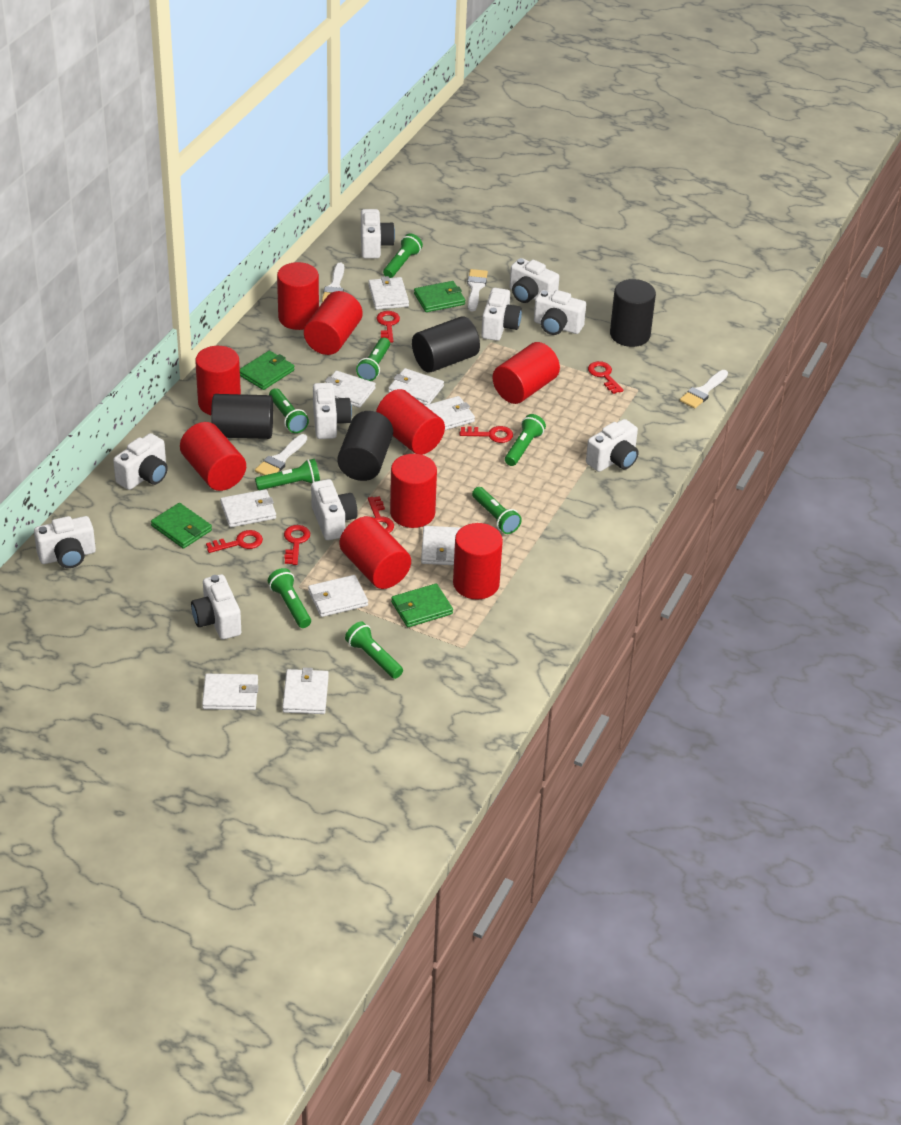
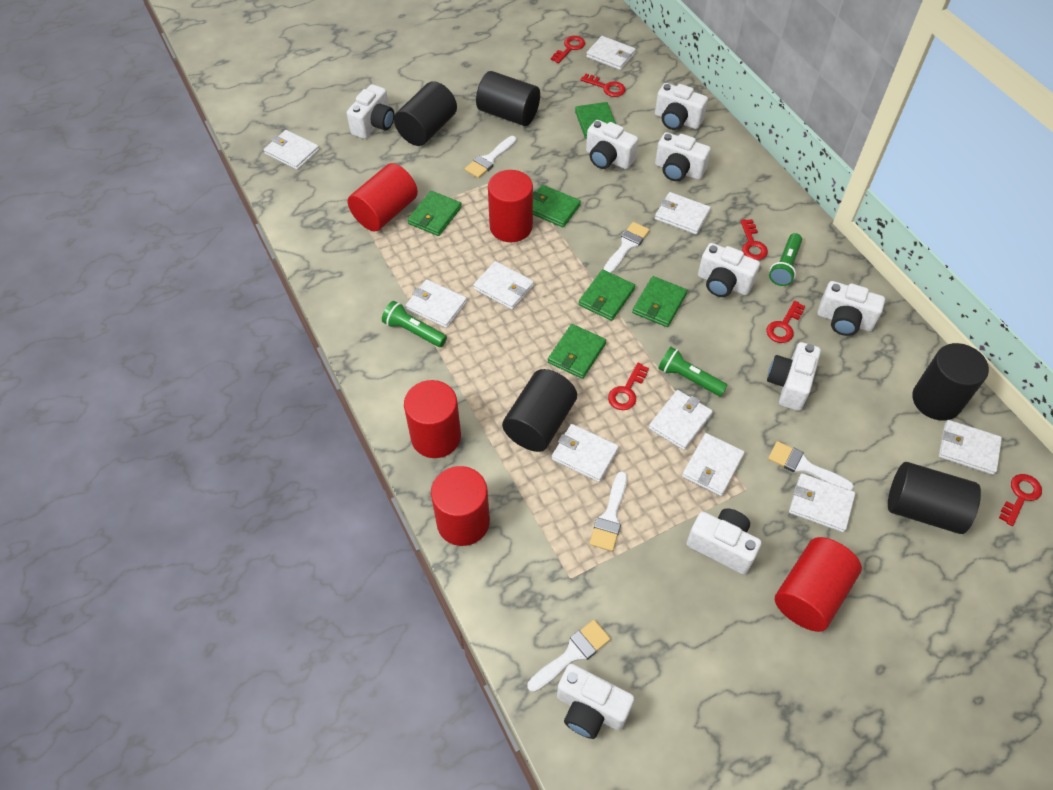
black cylinder: 4 -> 5
green flashlight: 8 -> 3
green wallet: 4 -> 6
red cylinder: 9 -> 5
white brush: 4 -> 5
white camera: 10 -> 9
white wallet: 9 -> 10

